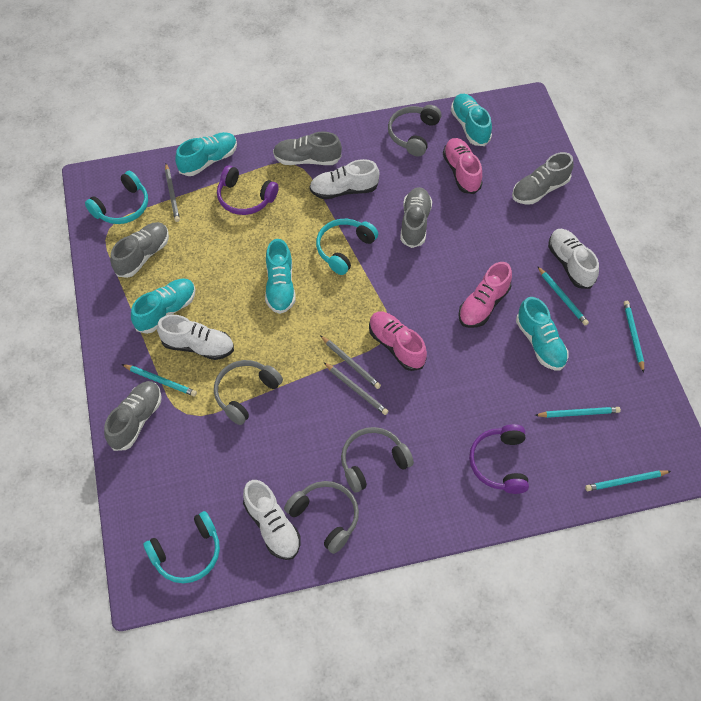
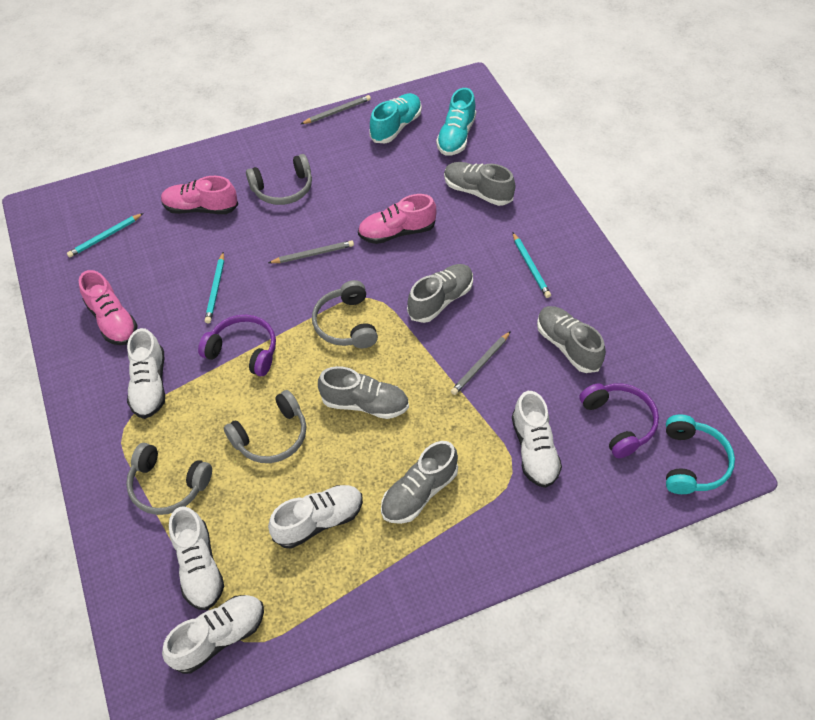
turquoise headphones: 3 -> 1
turquoise pencil: 5 -> 3
turquoise shoe: 5 -> 2
white shoe: 4 -> 5

